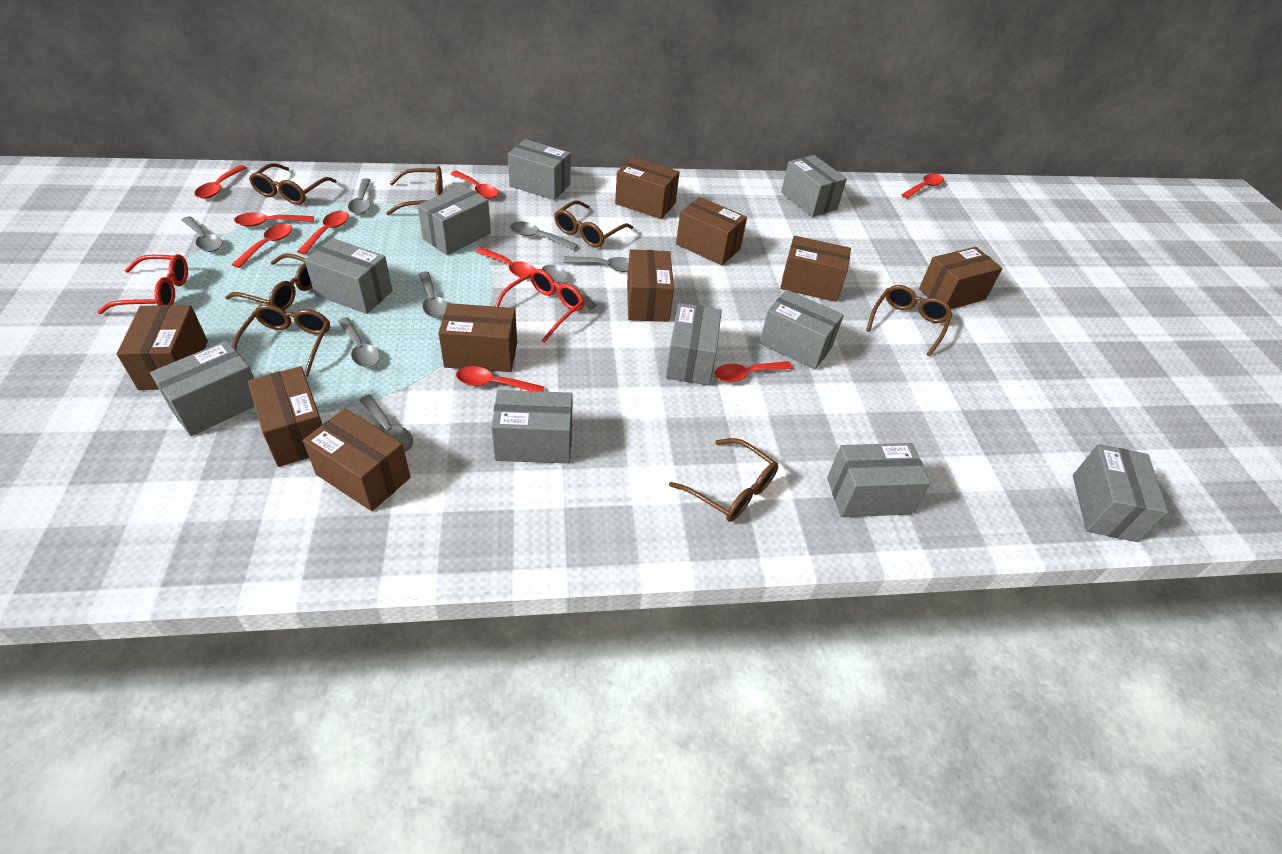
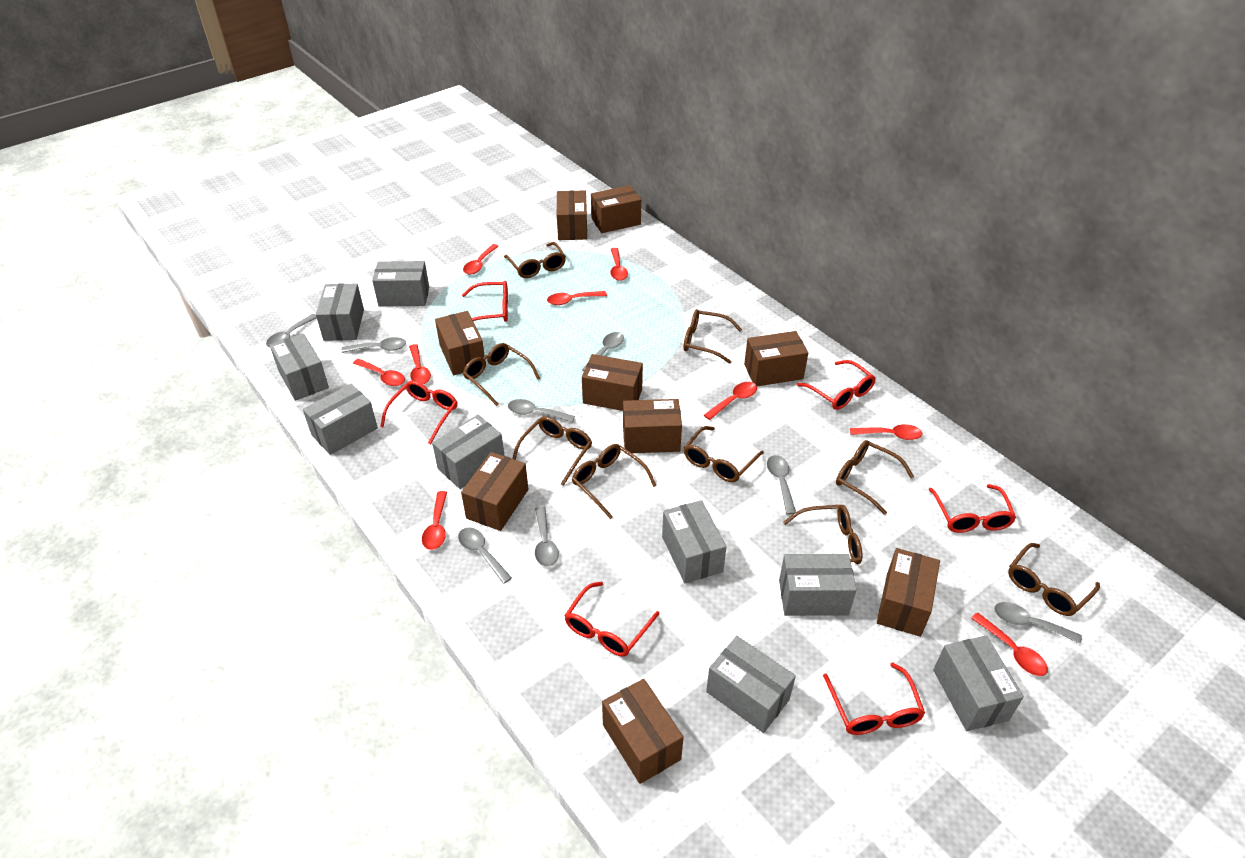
brown glasses: 7 -> 9
grey box: 10 -> 9
red glasses: 2 -> 6

